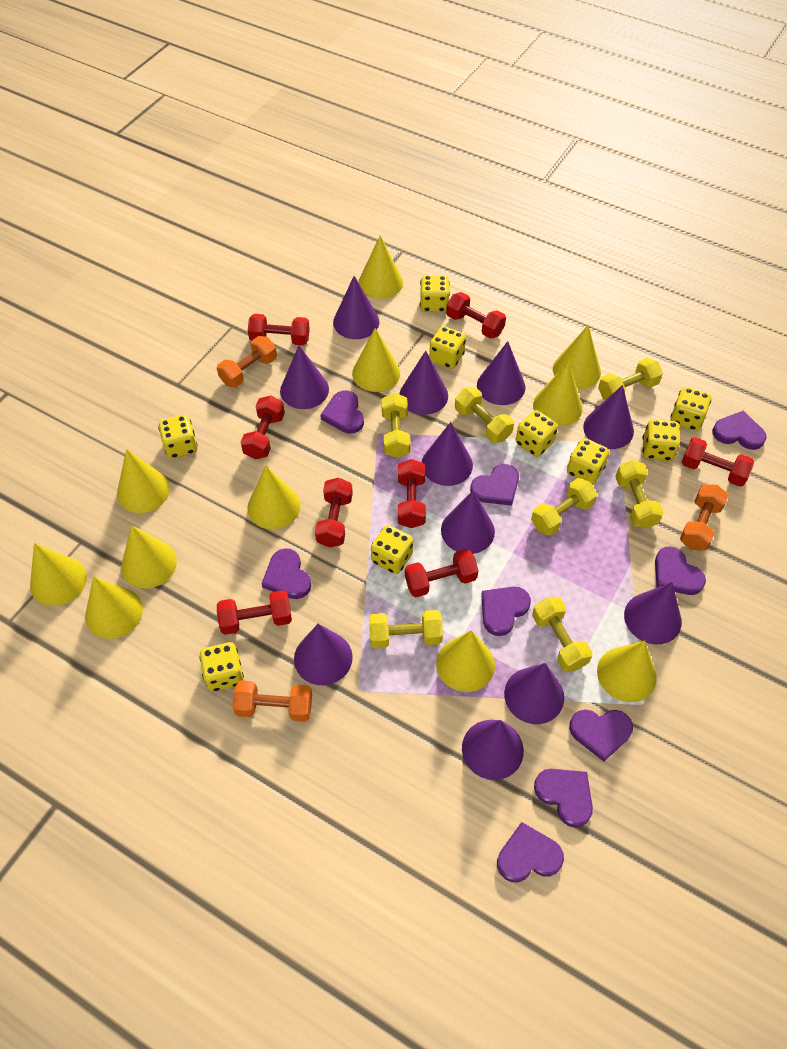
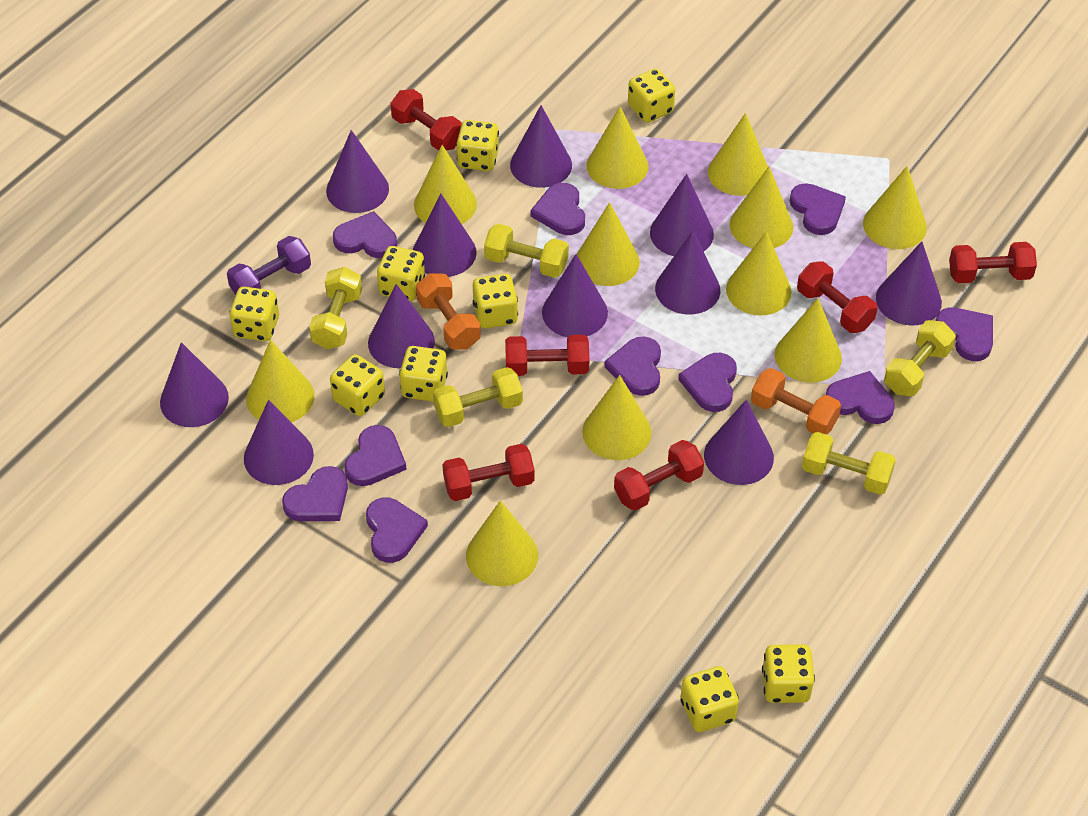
orange dumbbell: 3 -> 2
purple dumbbell: 0 -> 1
purple heart: 9 -> 10
red dumbbell: 8 -> 6
yellow dumbbell: 7 -> 5

